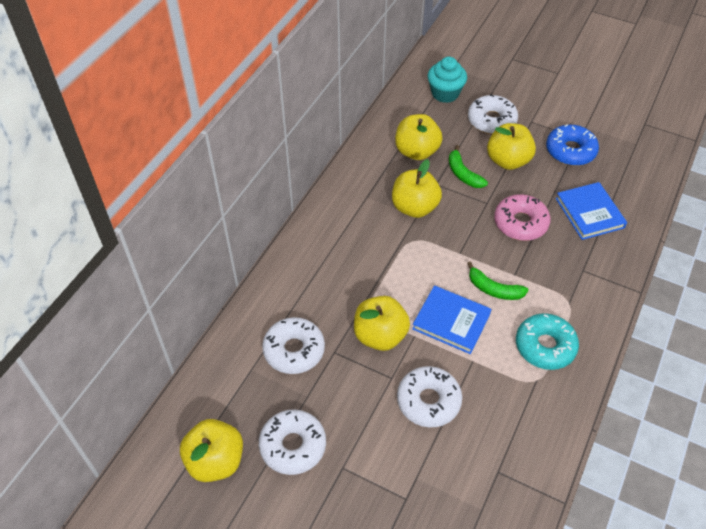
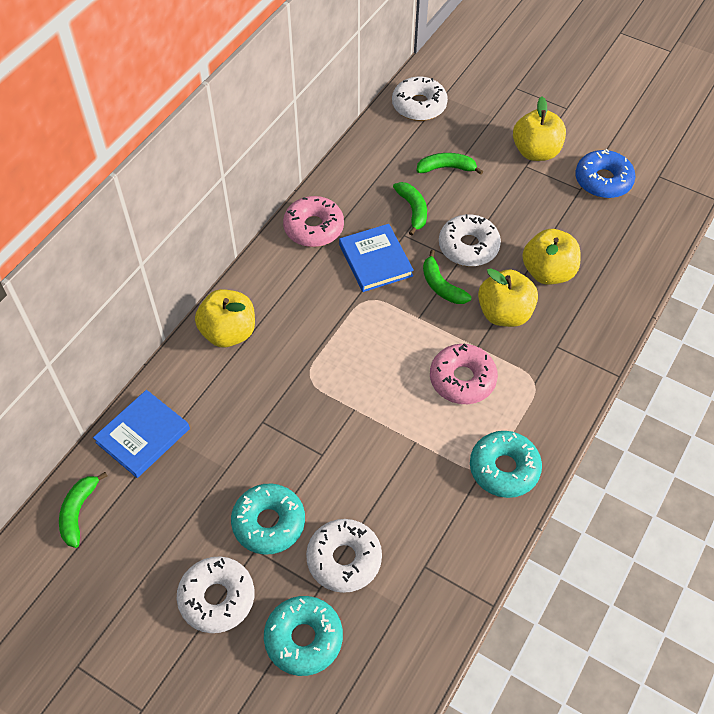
green banana: 2 -> 4
pink donut: 1 -> 2
turquoise cupcake: 1 -> 0
turquoise donut: 1 -> 3
yellow apple: 5 -> 4

